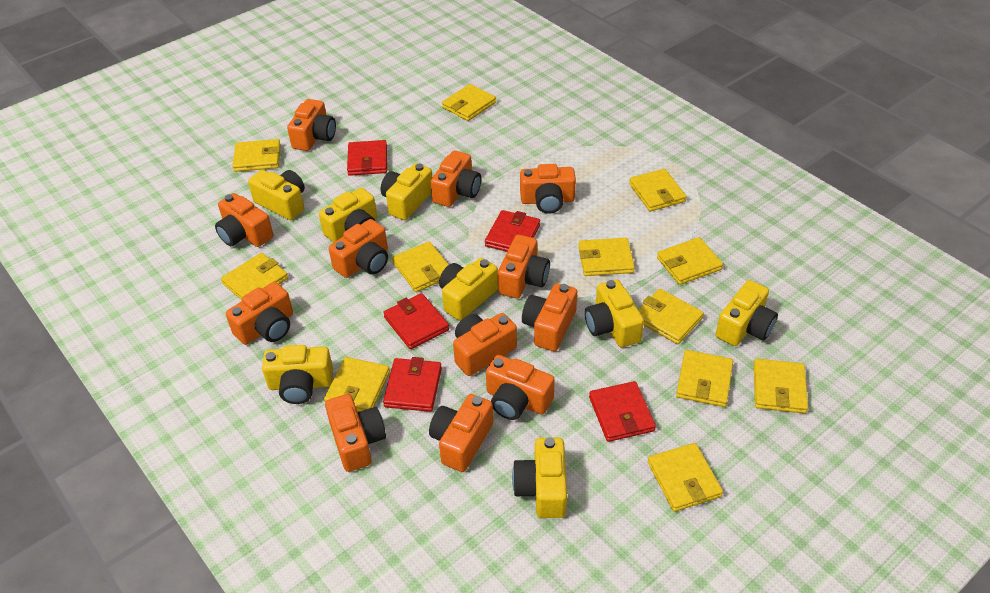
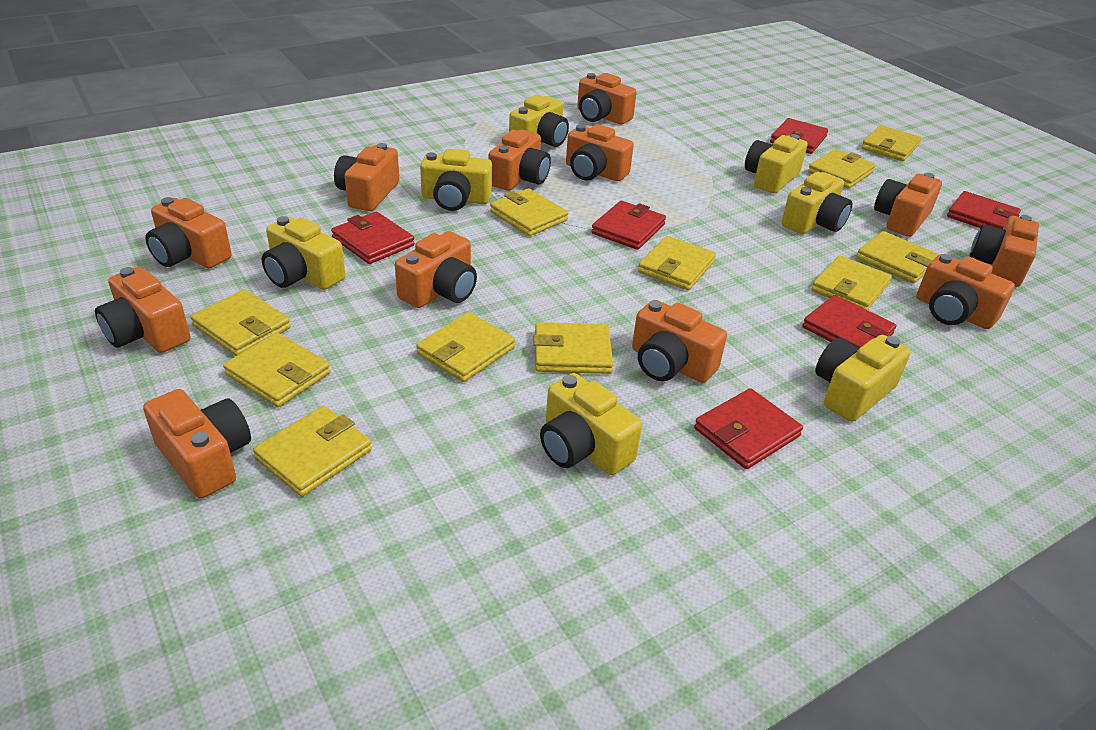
red wallet: 5 -> 6
yellow camera: 8 -> 7
yellow wallet: 12 -> 11

